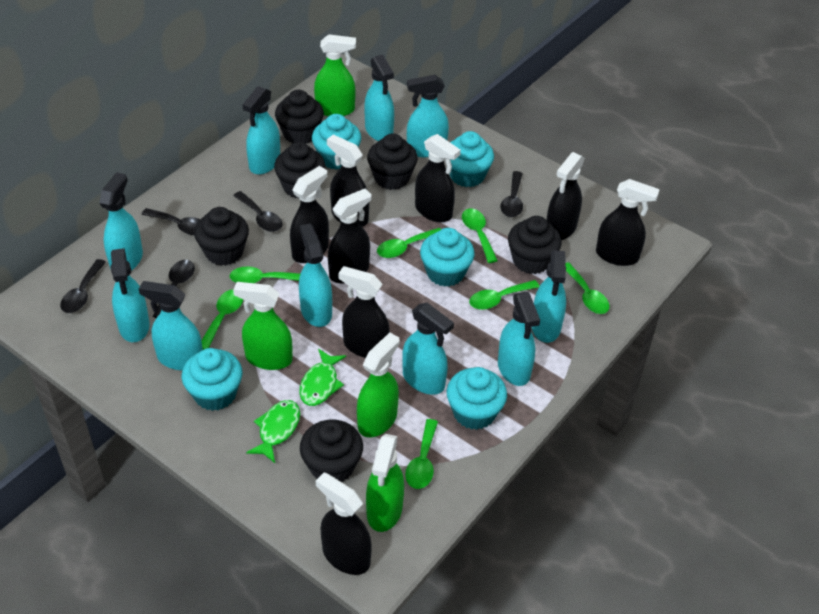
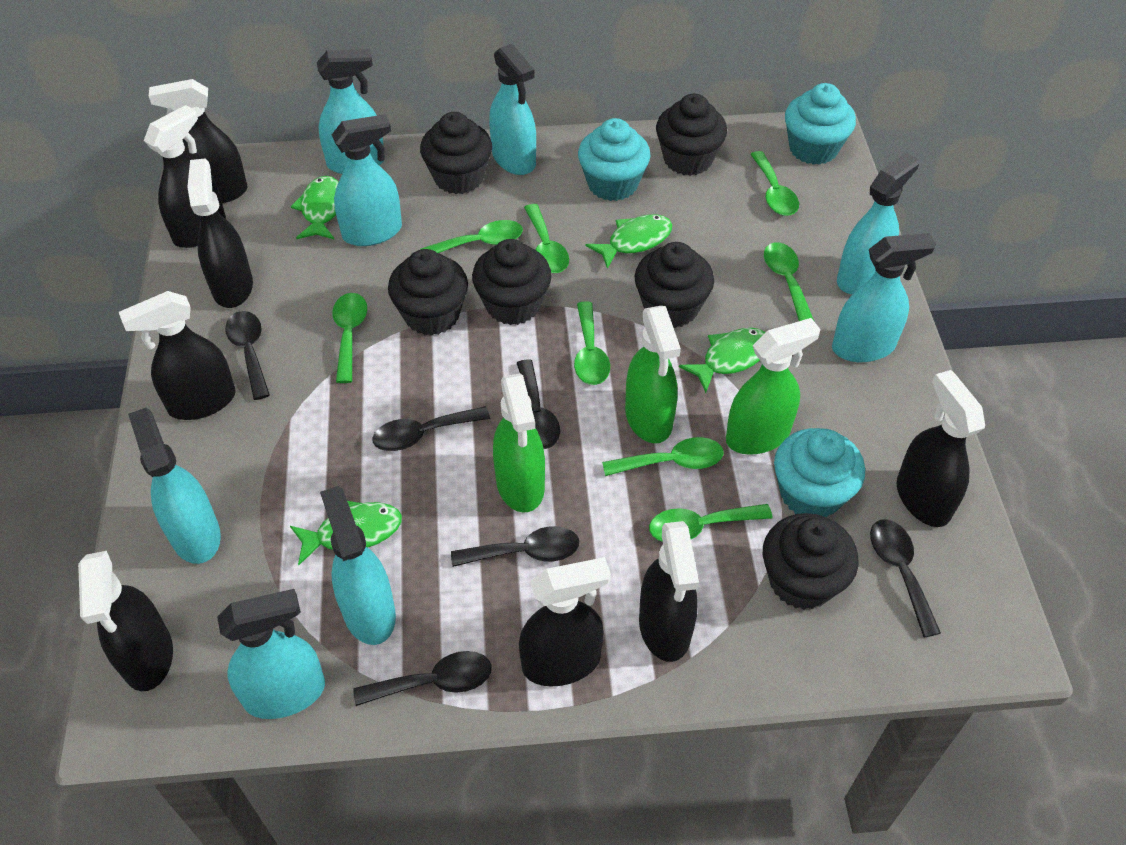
black spoon: 5 -> 6
green fish: 2 -> 4
green spoon: 7 -> 8
green spray bottle: 4 -> 3
turquoise cupcake: 5 -> 3
turquoise spray bottle: 10 -> 8

